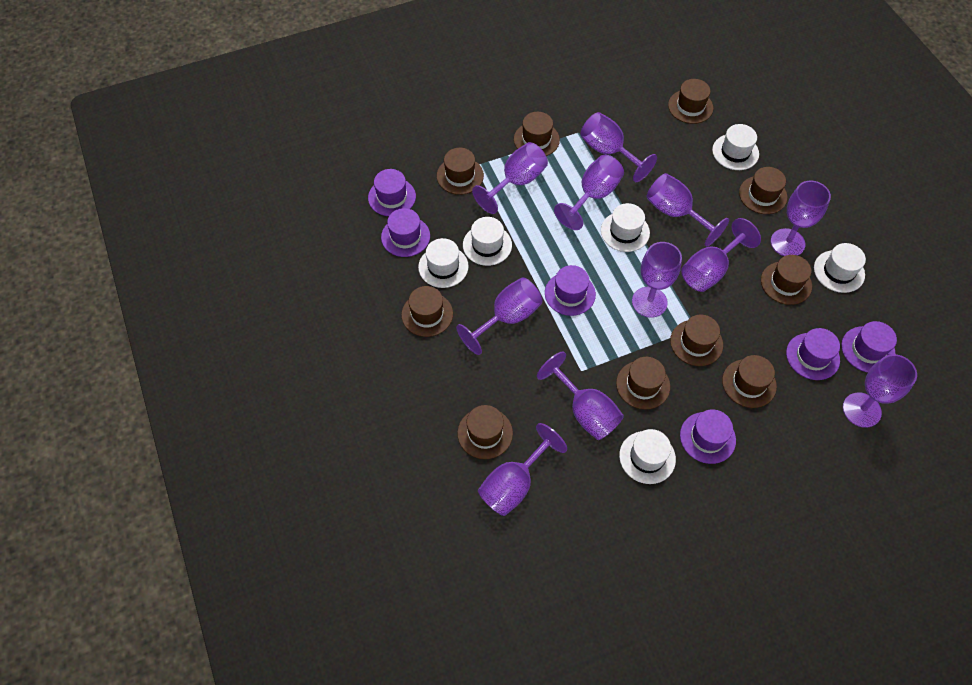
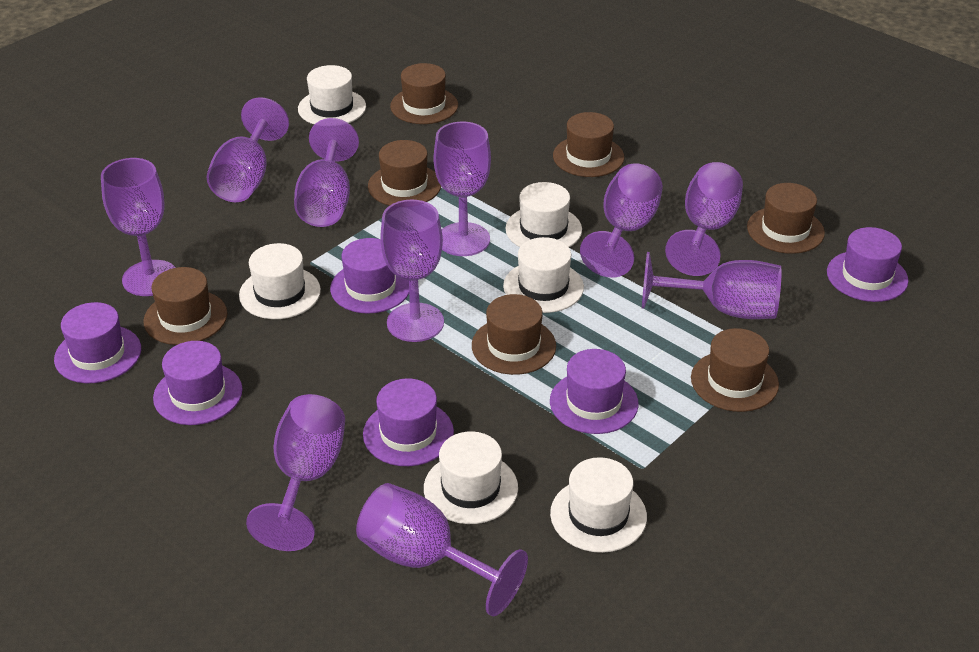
brown hat: 10 -> 7
purple goblet: 11 -> 10

